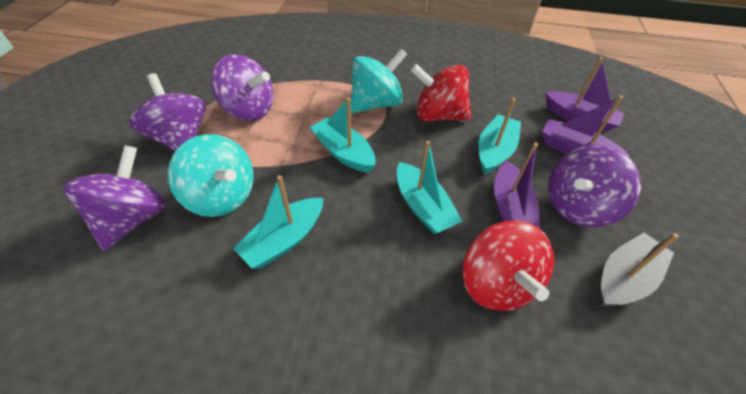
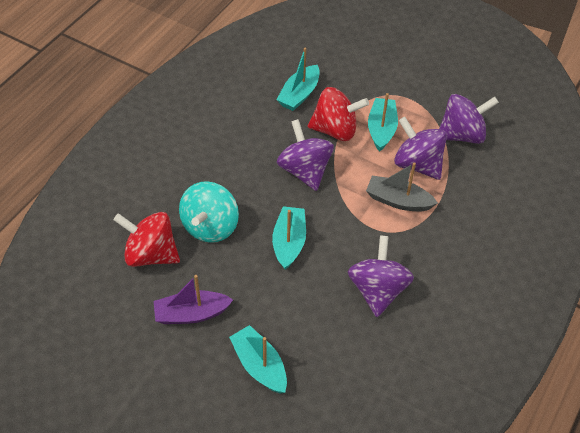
purple boat: 3 -> 1
turquoise spinning top: 2 -> 1

